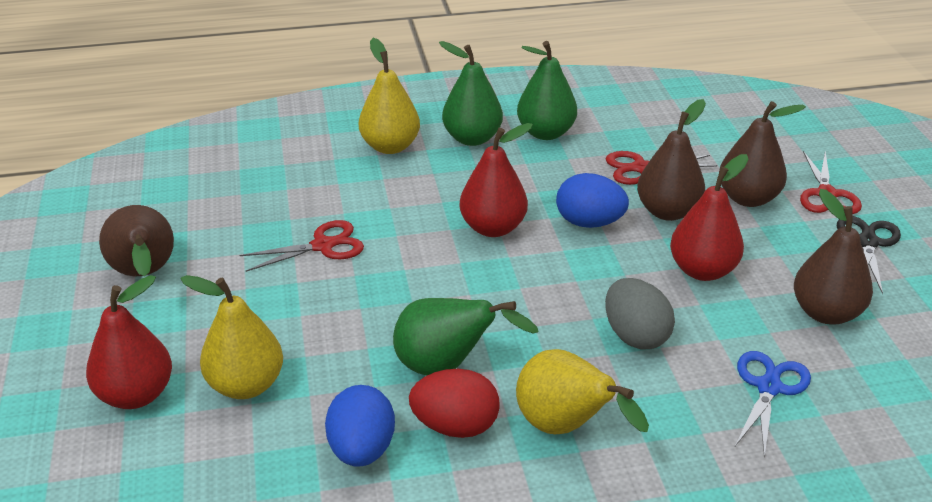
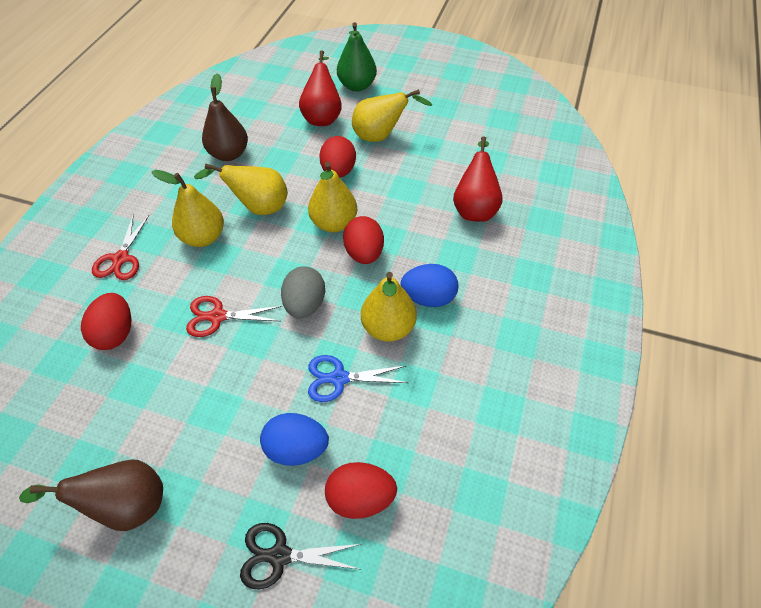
brown pear: 4 -> 2
green pear: 3 -> 1
red egg: 1 -> 4
red pear: 3 -> 2
red scissors: 3 -> 2
yellow pear: 3 -> 5

